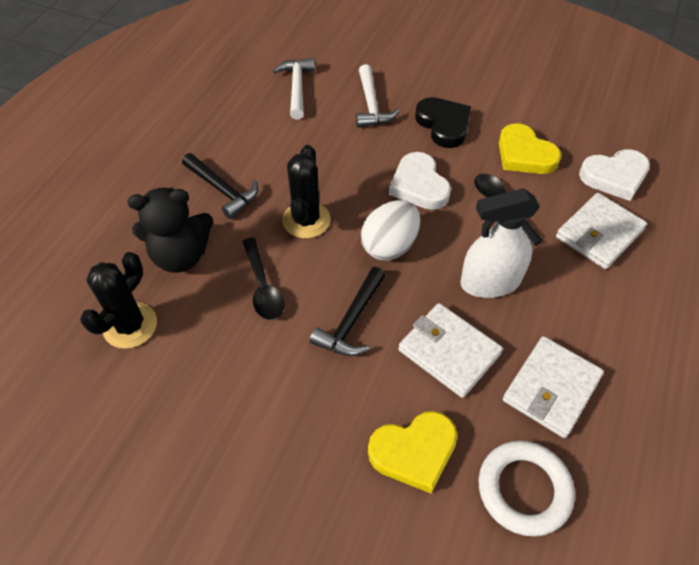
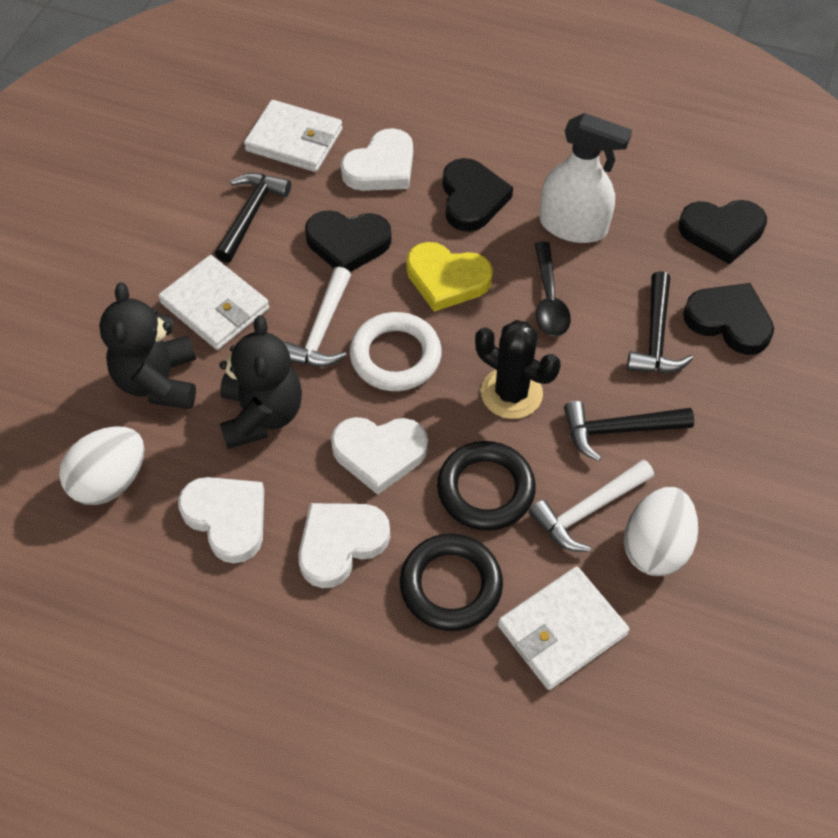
black cactus: 2 -> 1
black hammer: 2 -> 3
black heart: 1 -> 4
black ring: 0 -> 2
black spoon: 2 -> 1
black teddy bear: 1 -> 2
white egg: 1 -> 2
white heart: 2 -> 4
yellow heart: 2 -> 1

